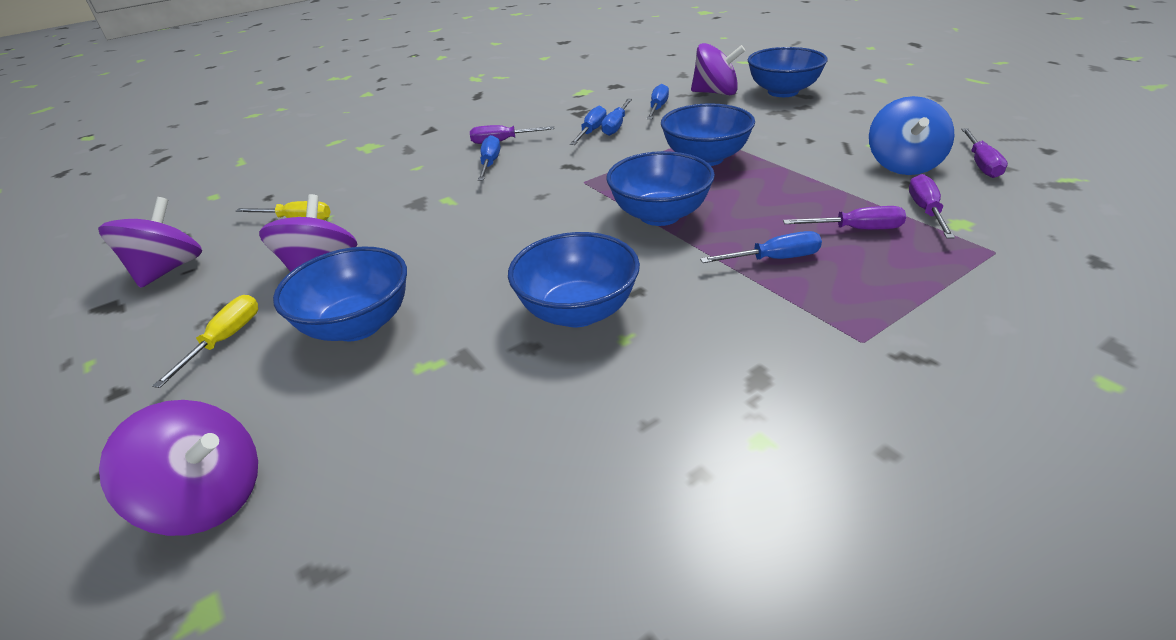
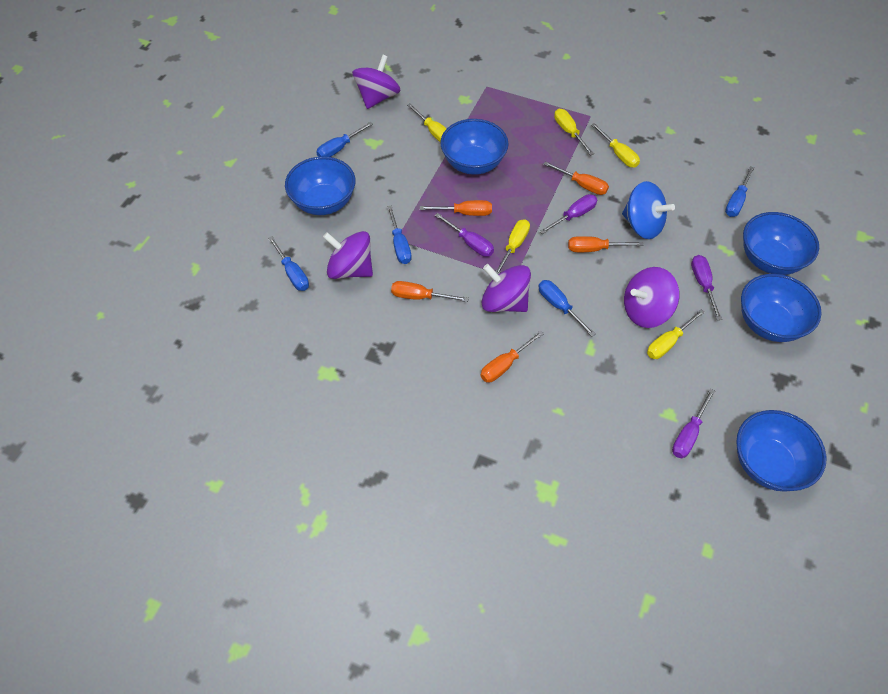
orange screwdriver: 0 -> 5
yellow screwdriver: 2 -> 5

